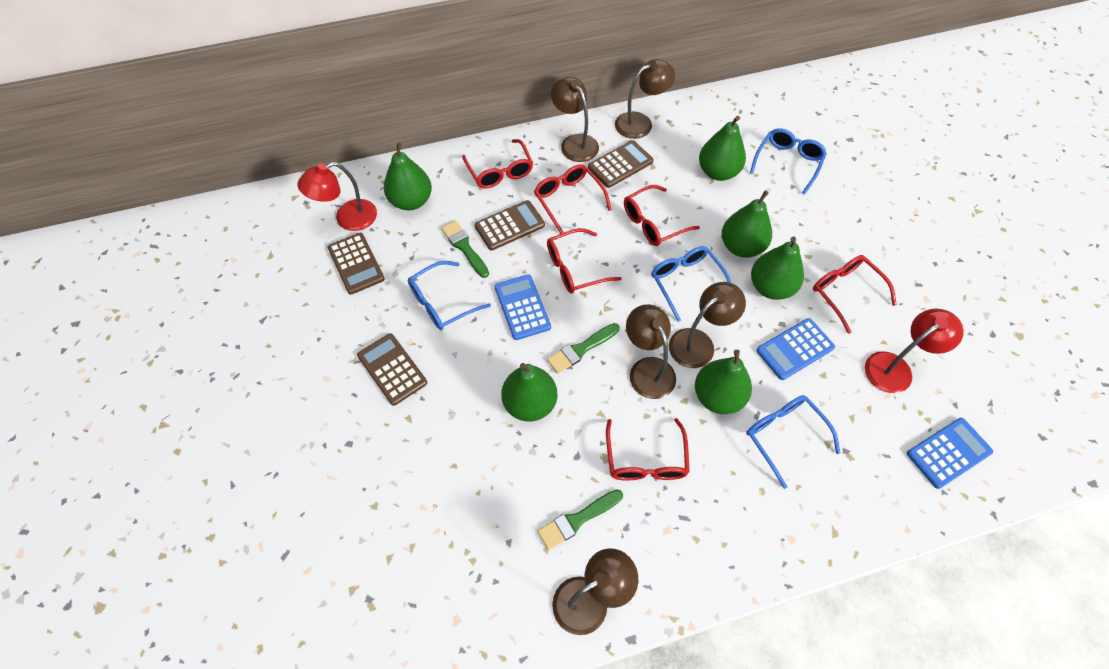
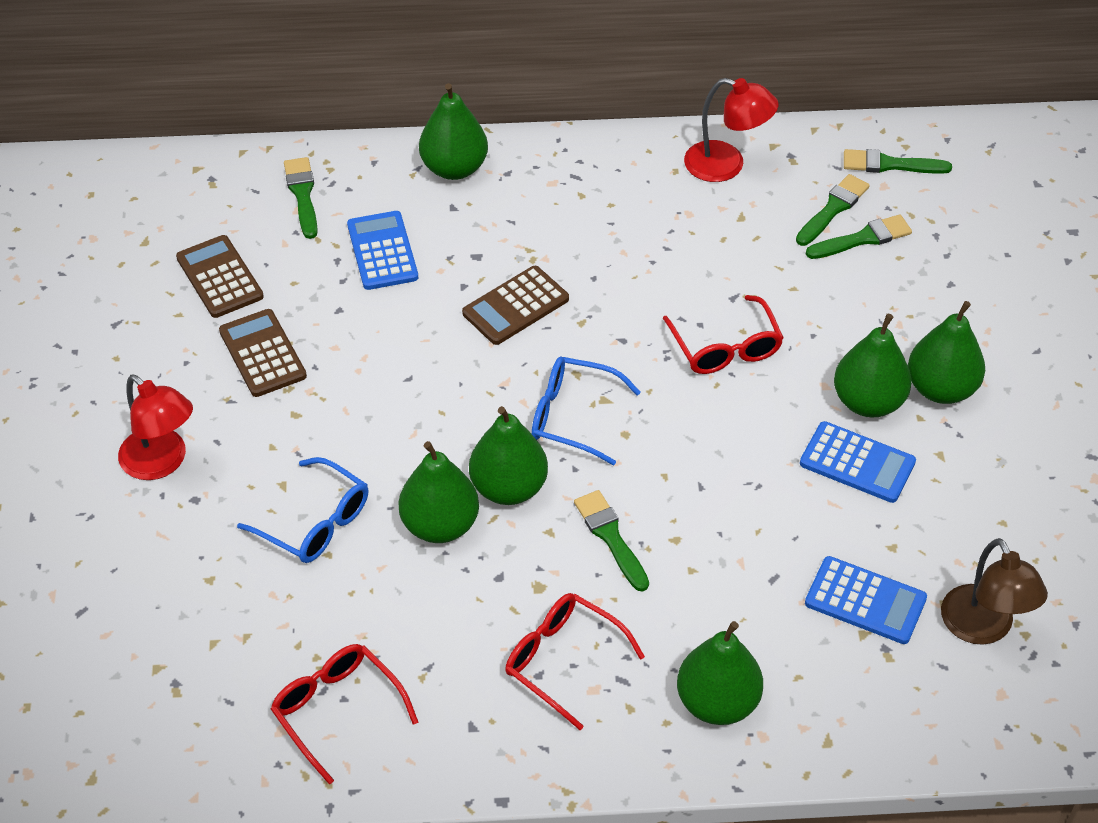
blue glasses: 4 -> 2
brown calculator: 4 -> 3
brown lamp: 5 -> 1
green brush: 3 -> 5
red glasses: 6 -> 3

